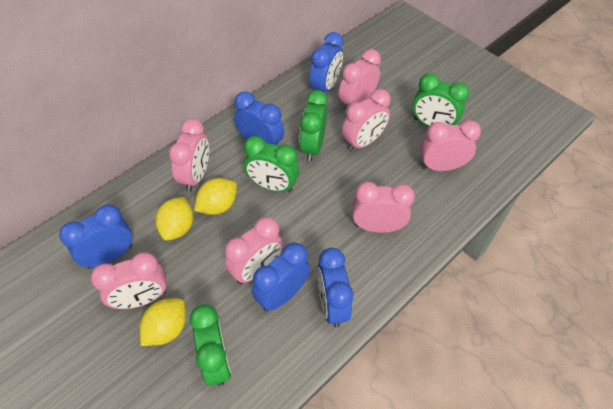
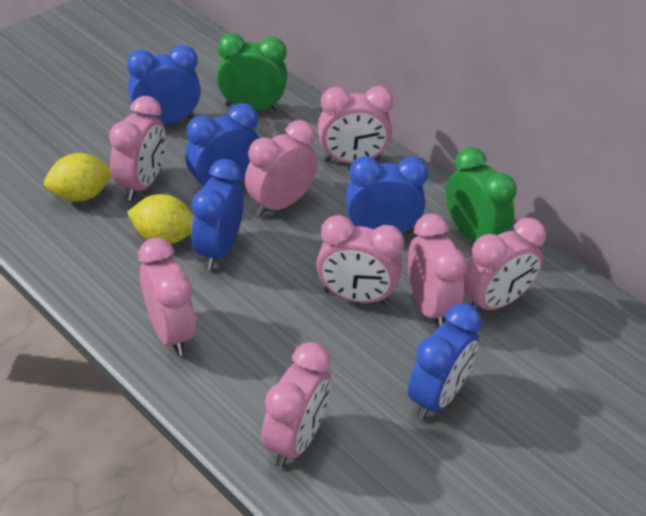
green clock: 4 -> 2
pink clock: 7 -> 8
yellow lemon: 3 -> 2

